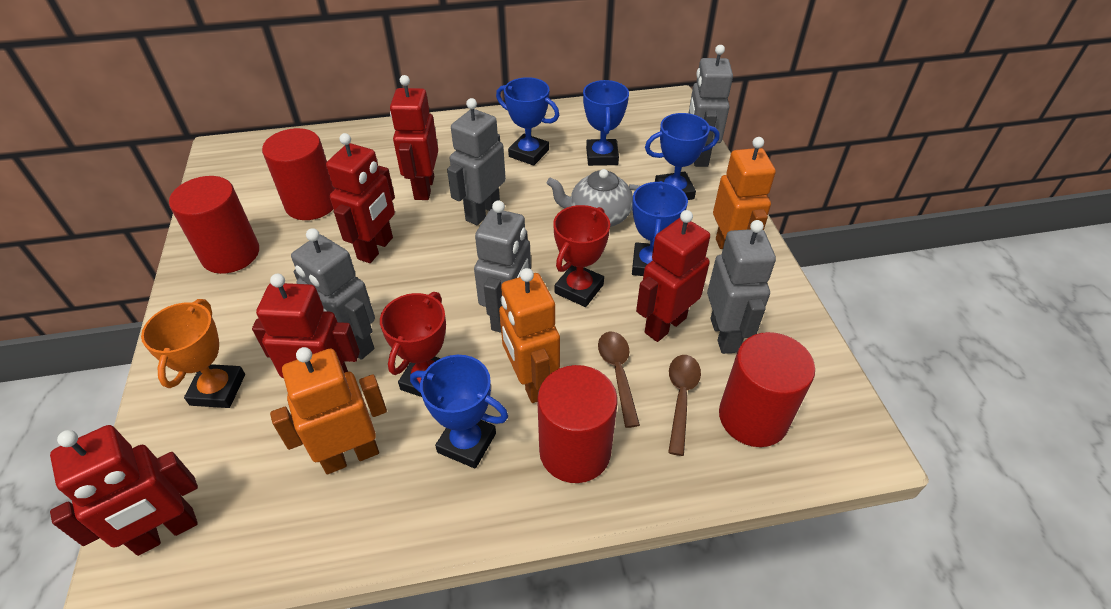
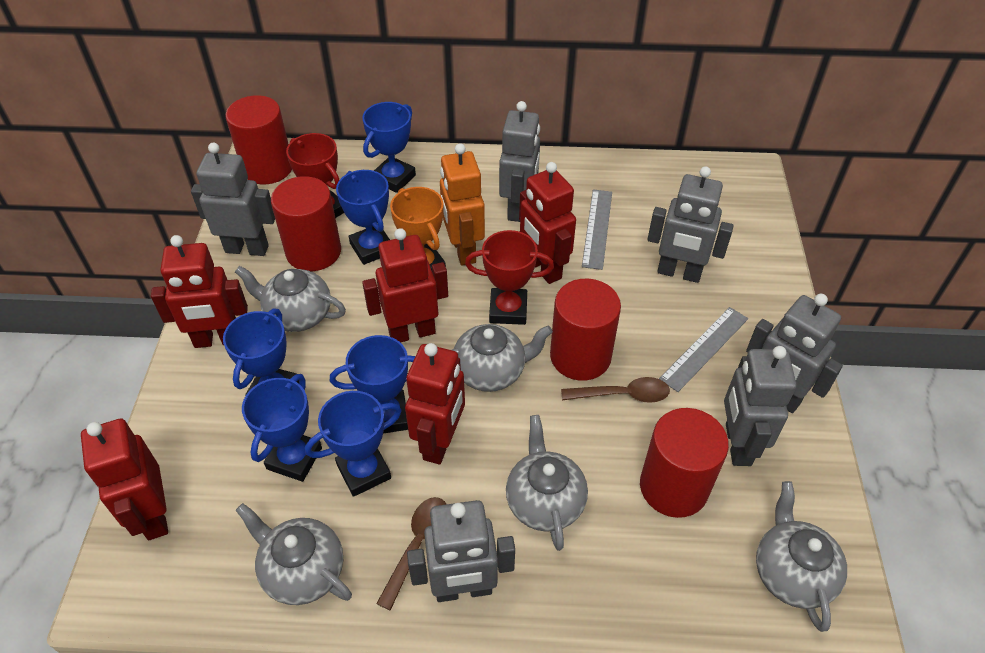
blue trophy: 5 -> 6
grey robot: 5 -> 6
grey ruler: 0 -> 2
grey teapot: 1 -> 5
orange robot: 3 -> 1

